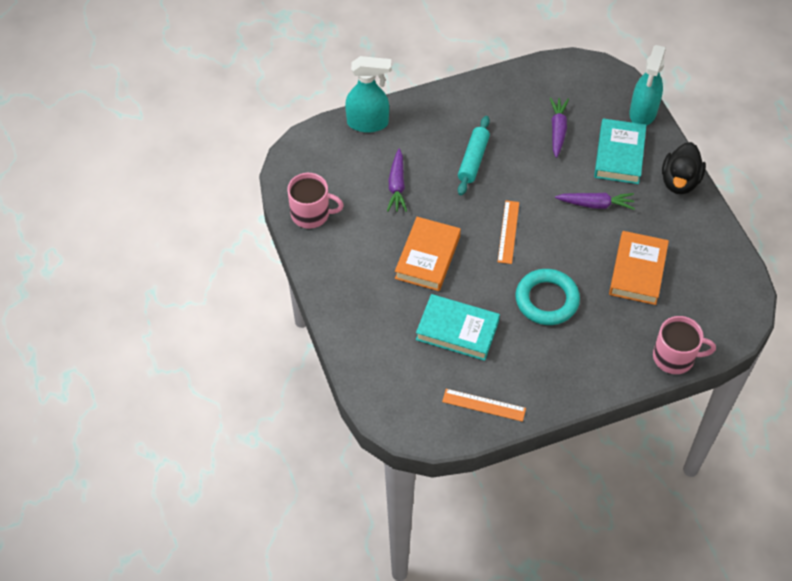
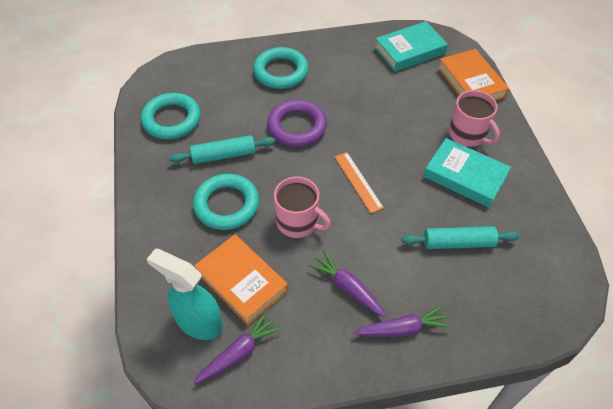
black duck: 1 -> 0
orange ruler: 2 -> 1
purple ring: 0 -> 1
turquoise ring: 1 -> 3
turquoise rolling pin: 1 -> 2
turquoise spray bottle: 2 -> 1

